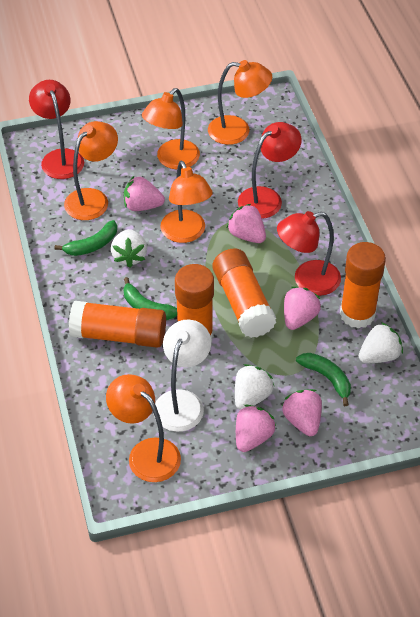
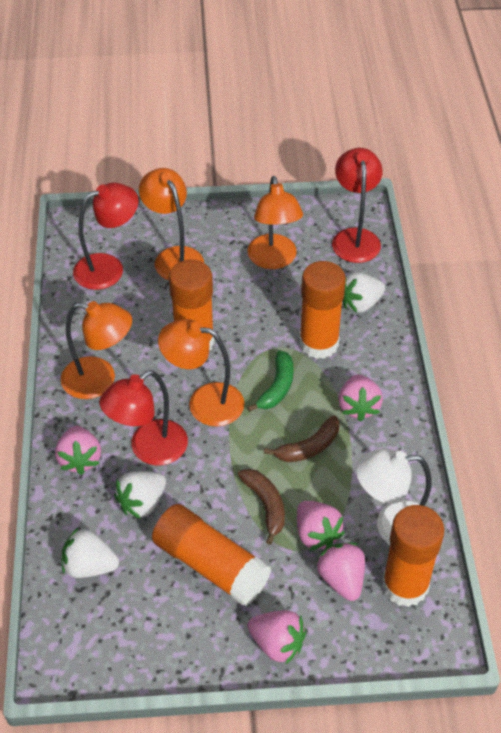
brown banana: 0 -> 2
green banana: 3 -> 1
orange lamp: 5 -> 4

